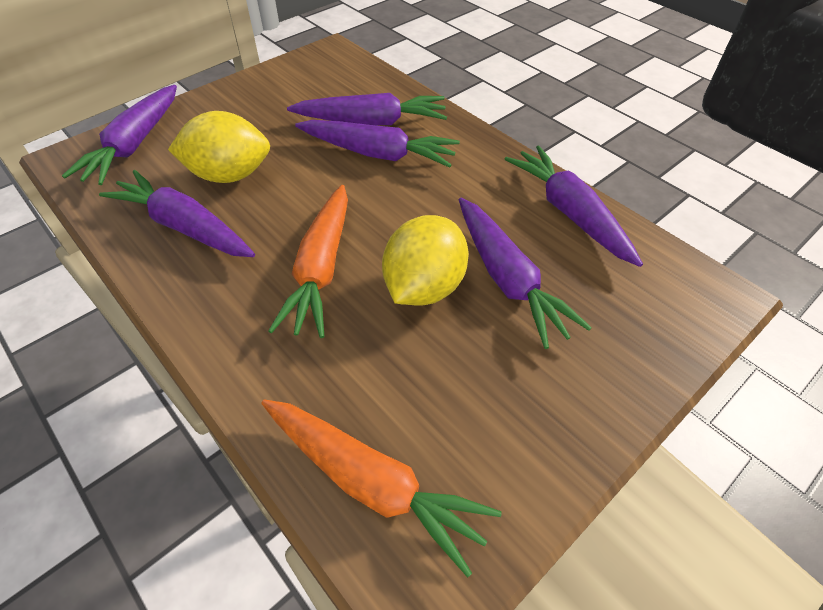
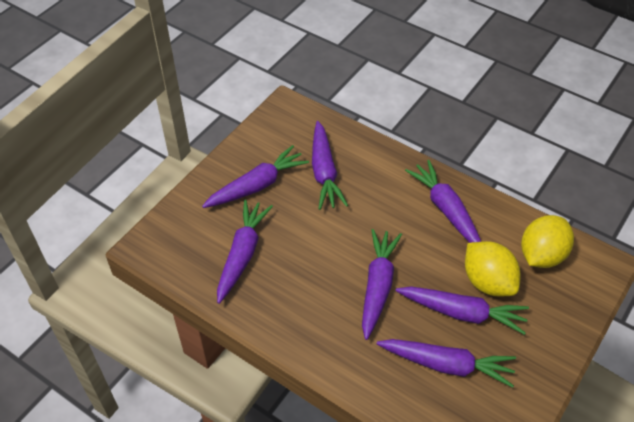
orange carrot: 2 -> 0
purple carrot: 6 -> 7

